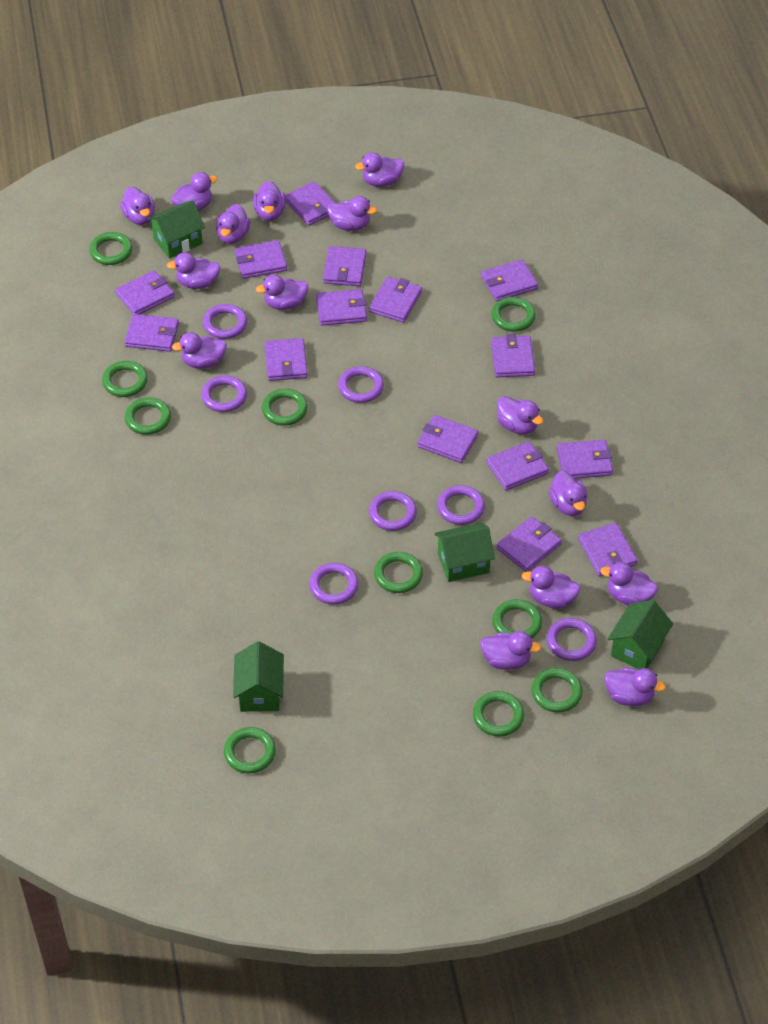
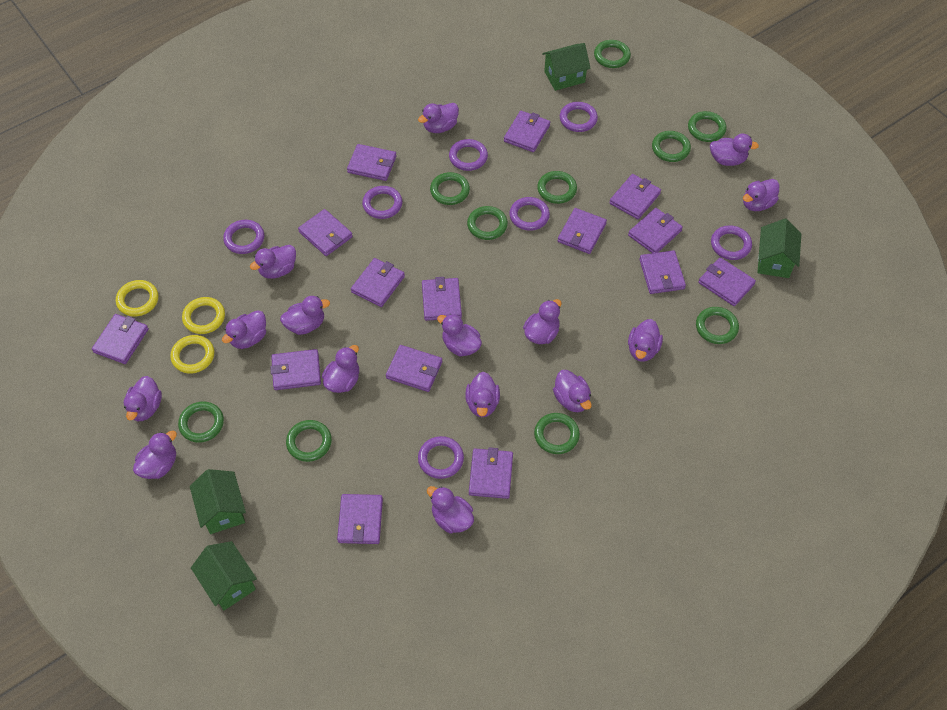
yellow ring: 0 -> 3

